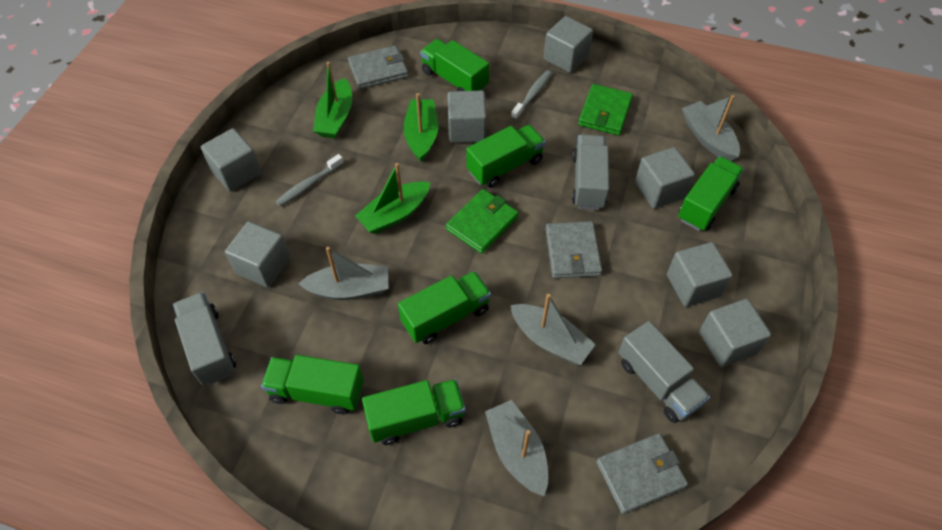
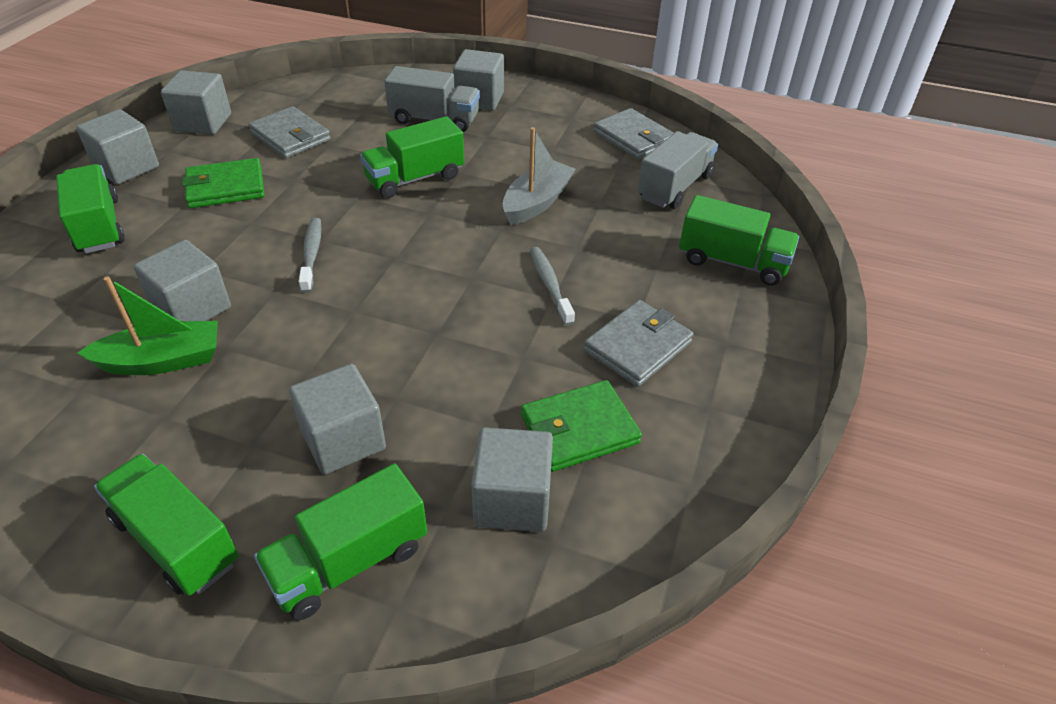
green boat: 3 -> 1
green truck: 6 -> 5
grey boat: 4 -> 1
grey cube: 7 -> 6
grey truck: 3 -> 2

